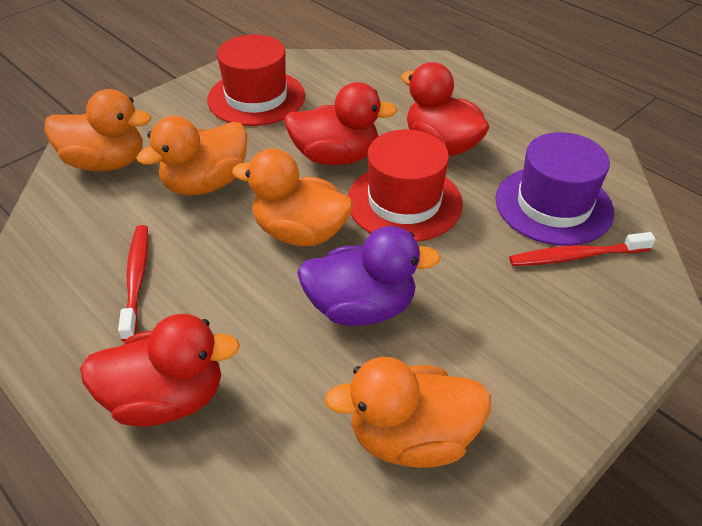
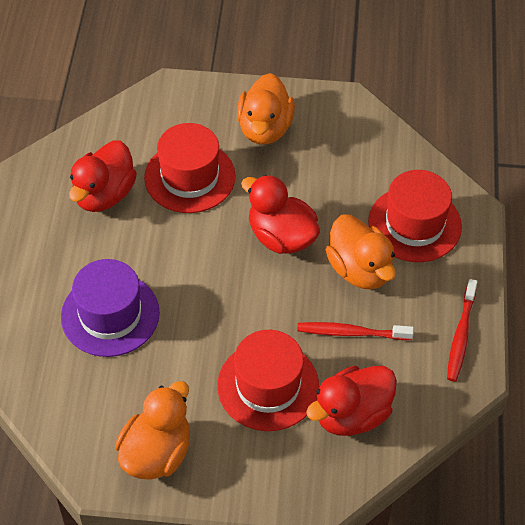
orange duck: 4 -> 3
purple duck: 1 -> 0
red hat: 2 -> 3

